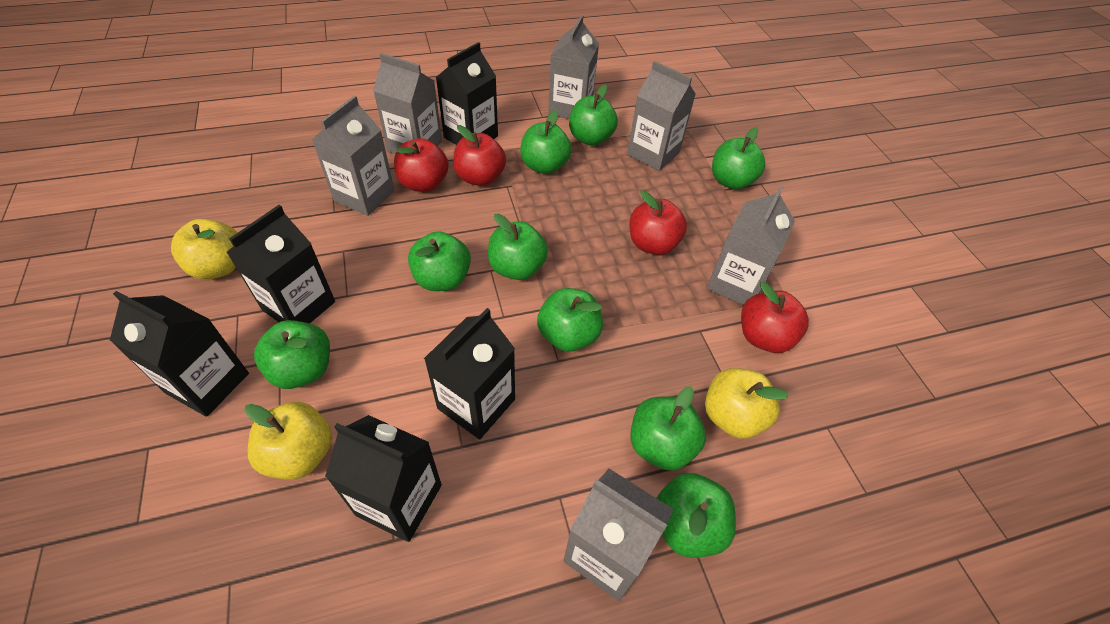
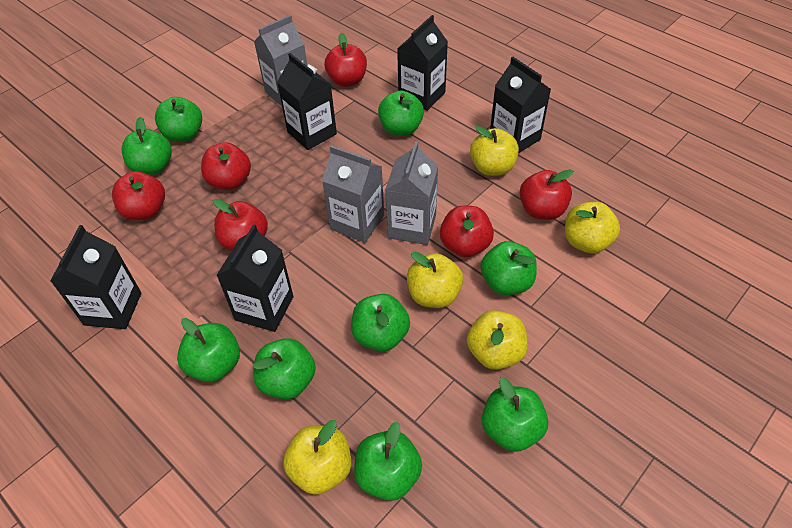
grey carton: 6 -> 3
red apple: 4 -> 6
yellow apple: 3 -> 5

